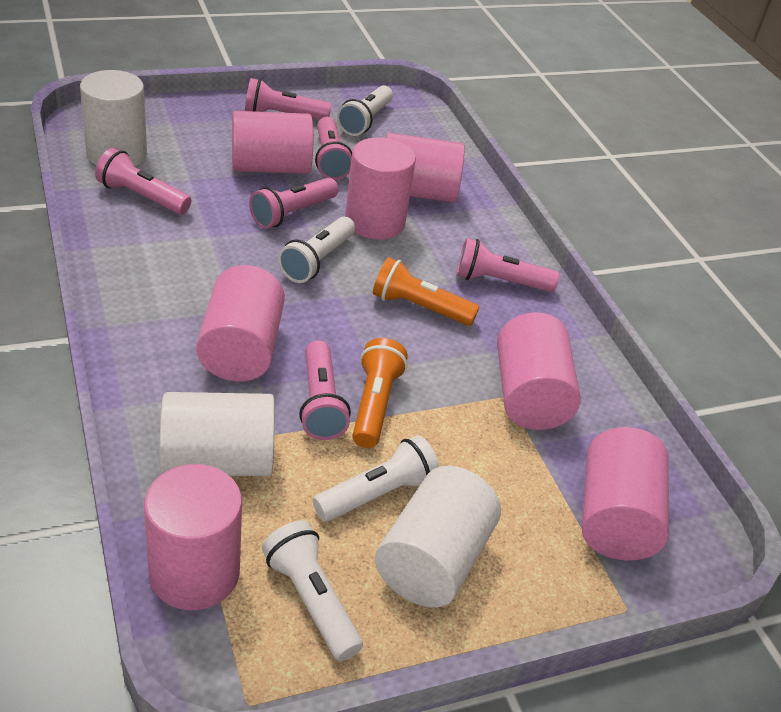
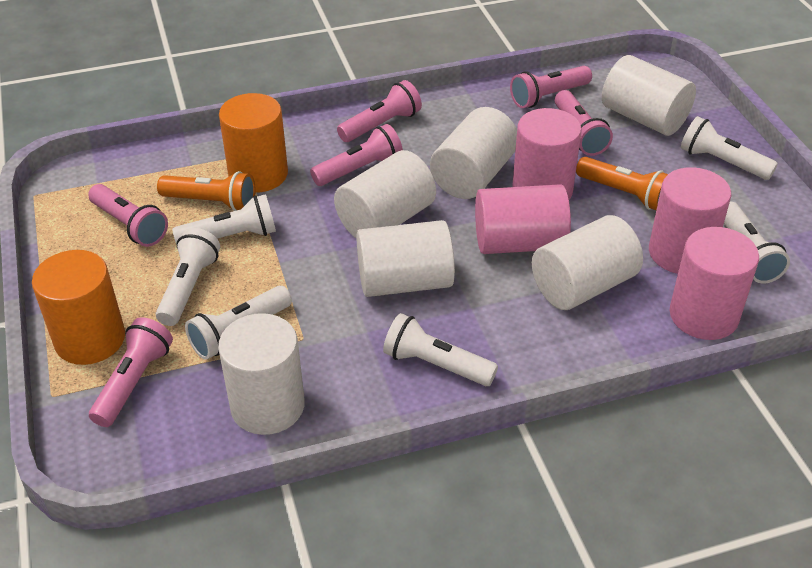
orange cylinder: 0 -> 2
pink cylinder: 7 -> 4
white cylinder: 3 -> 6
white flashlight: 4 -> 6

